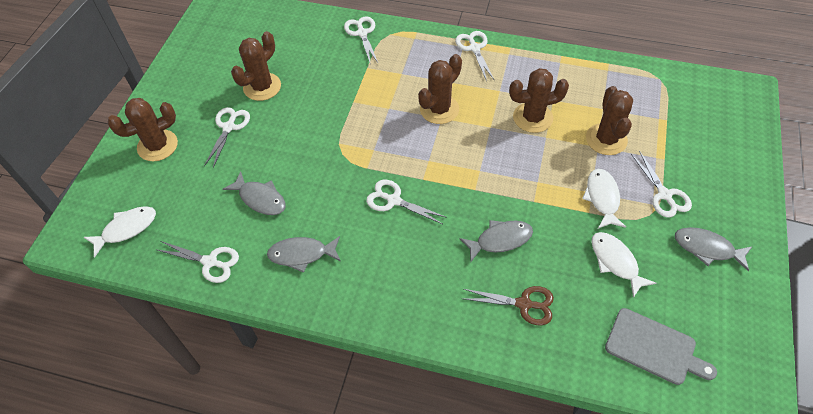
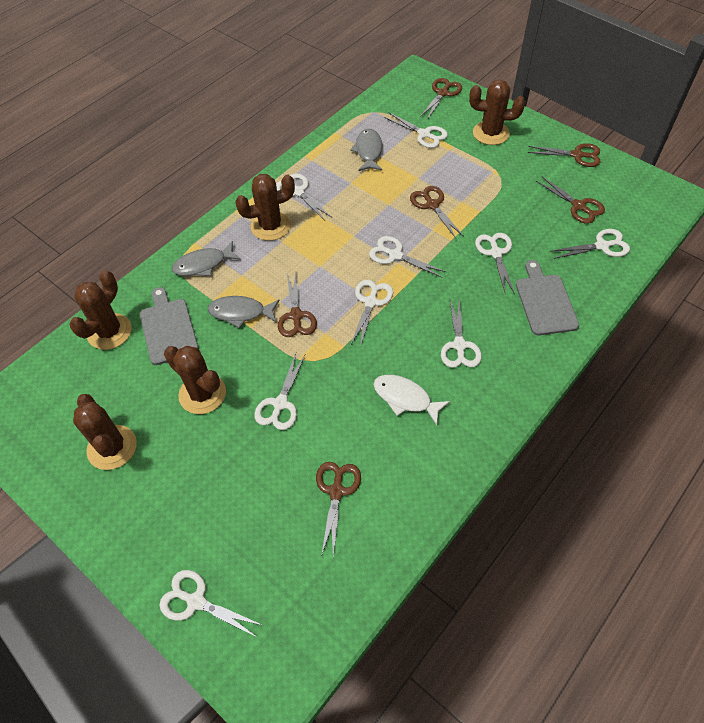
brown scissors: 1 -> 6
grey cutting board: 1 -> 2
grey fish: 4 -> 3
white fish: 3 -> 1
white scissors: 6 -> 9

